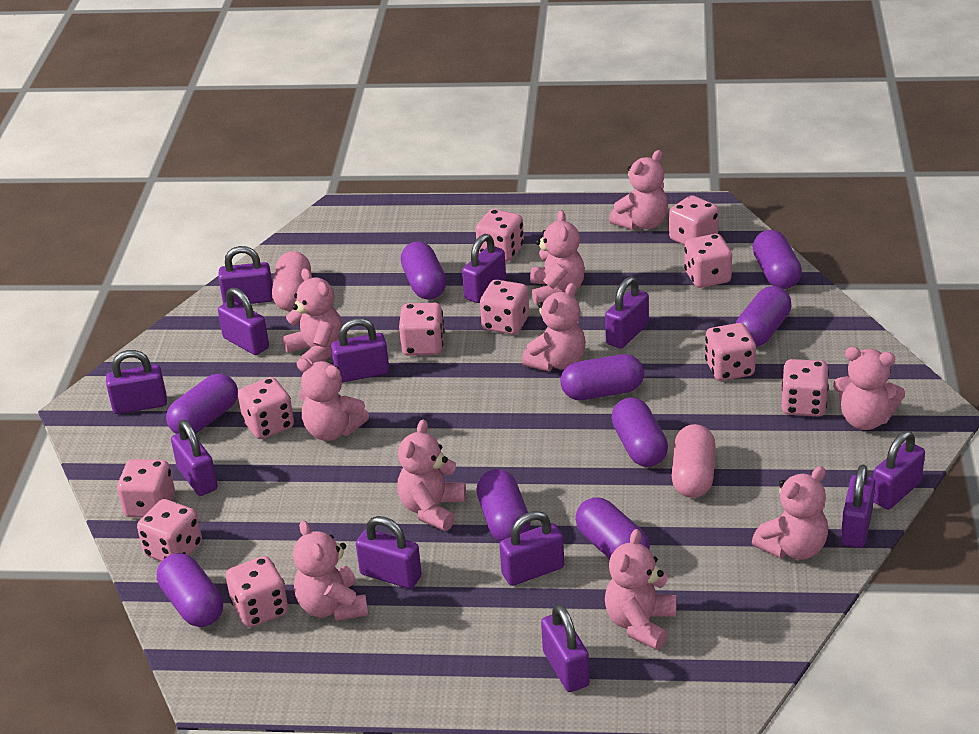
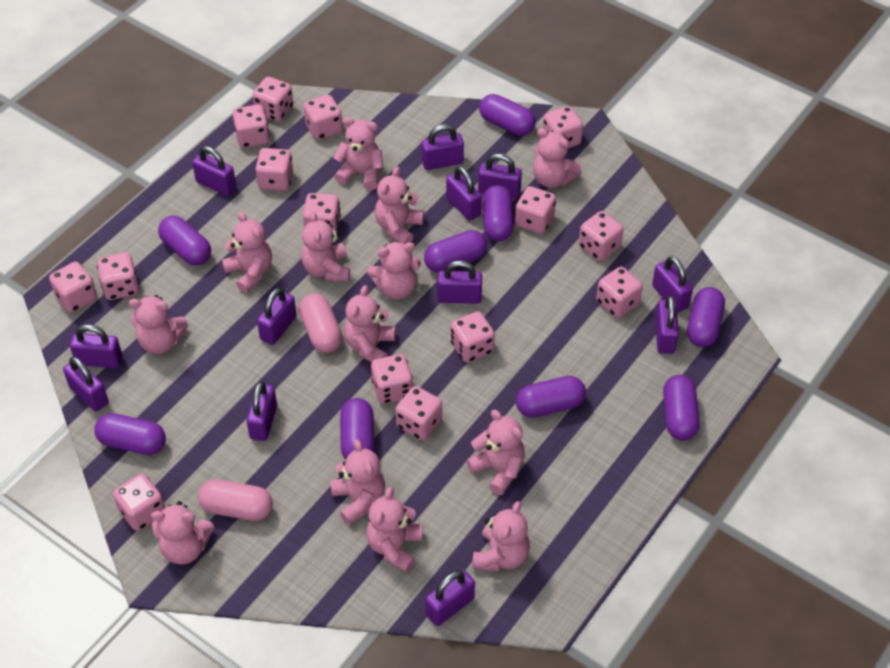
pink dice: 11 -> 15
pink teddy bear: 10 -> 13

